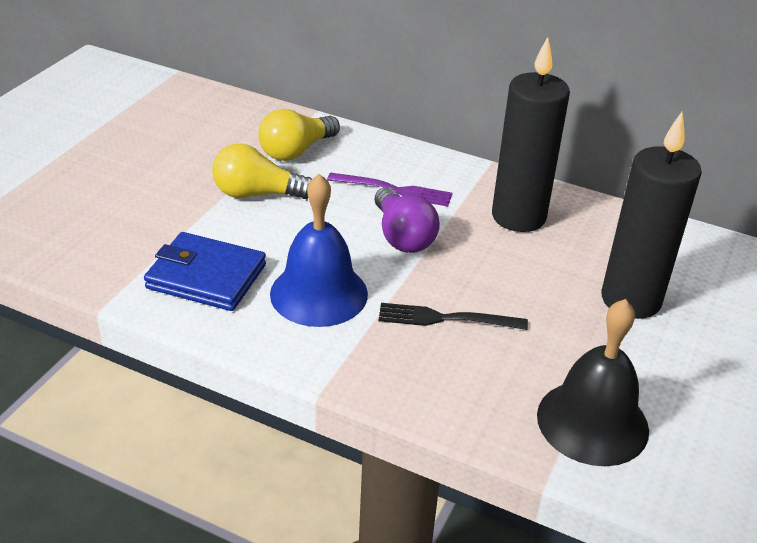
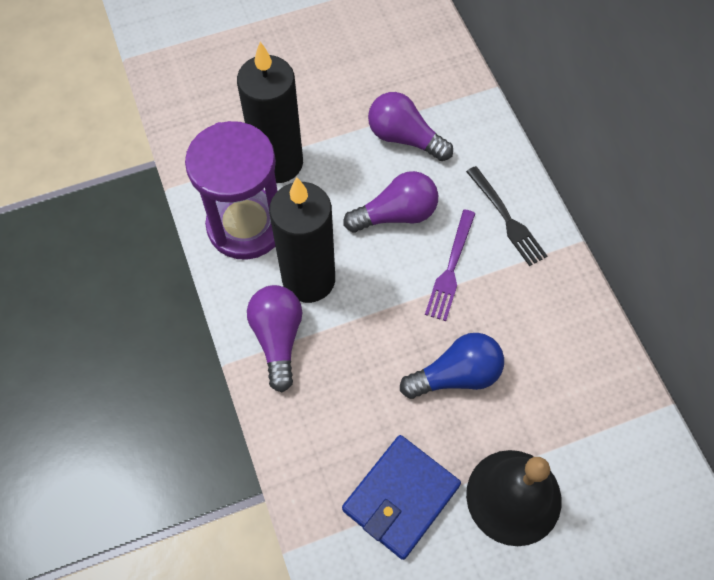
blue bell: 1 -> 0
blue light bulb: 0 -> 1
purple hourglass: 0 -> 1
purple light bulb: 1 -> 3
yellow light bulb: 2 -> 0

